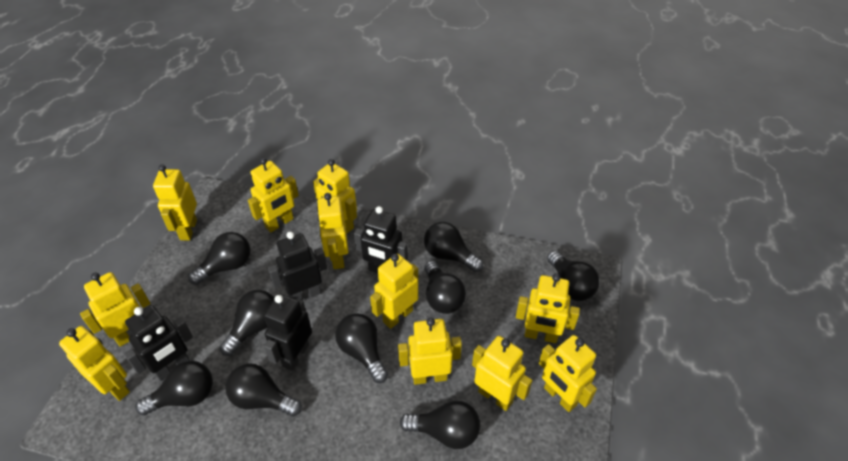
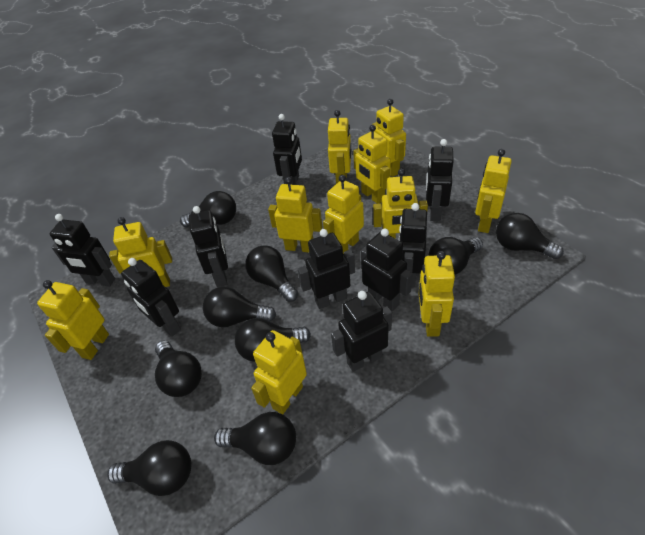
black robot: 4 -> 9

